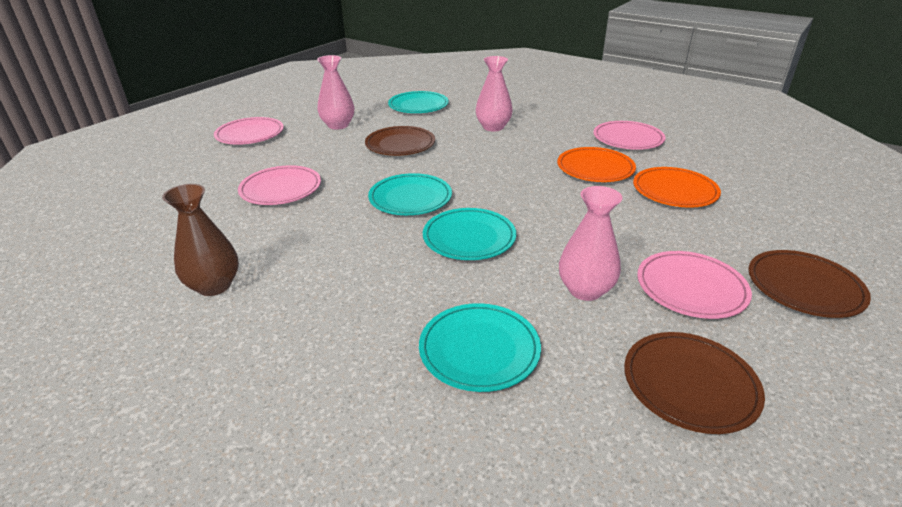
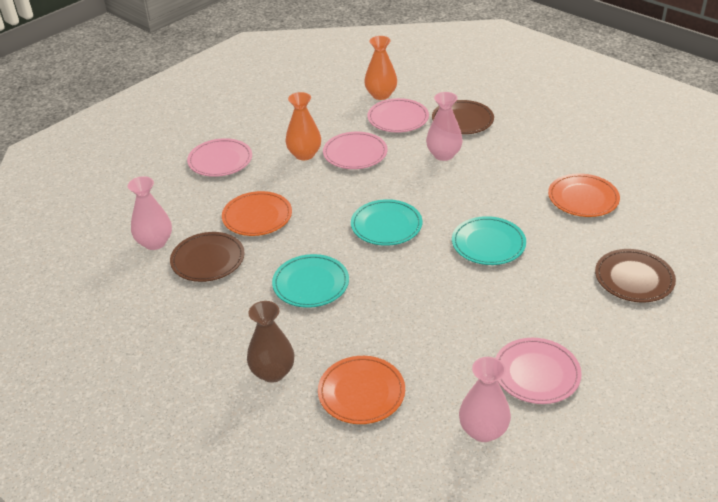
orange plate: 2 -> 3
orange vase: 0 -> 2
turquoise plate: 4 -> 3

